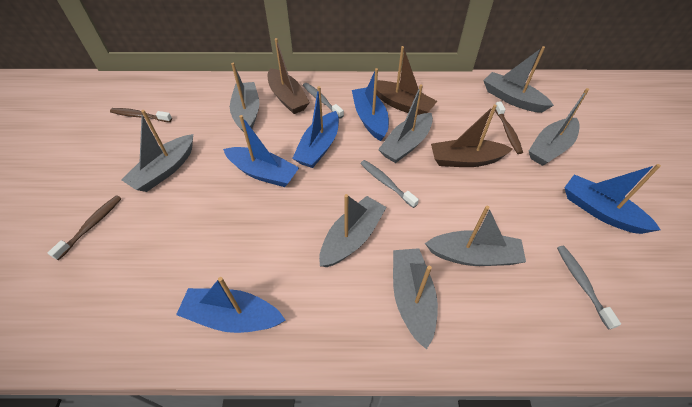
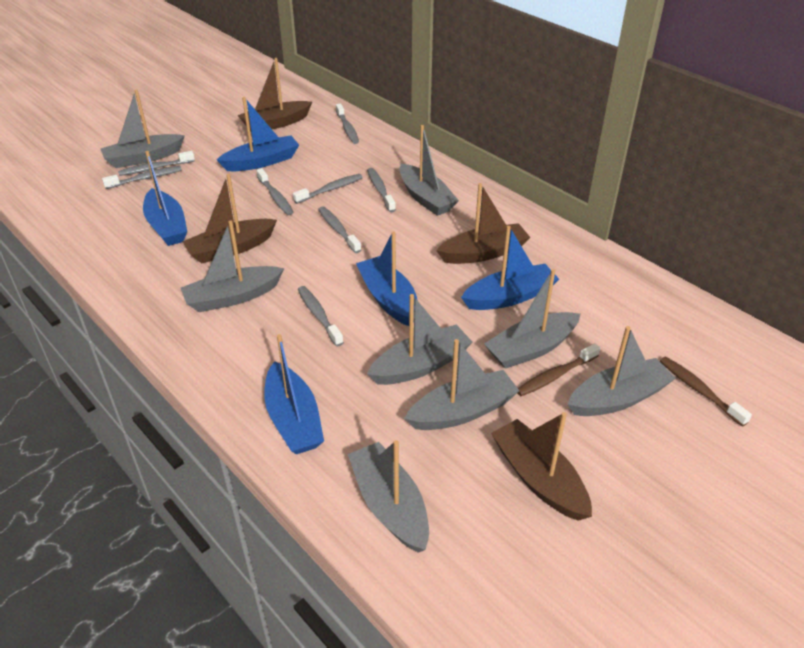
brown boat: 3 -> 4
brown toothbrush: 3 -> 2
grey toothbrush: 3 -> 8

